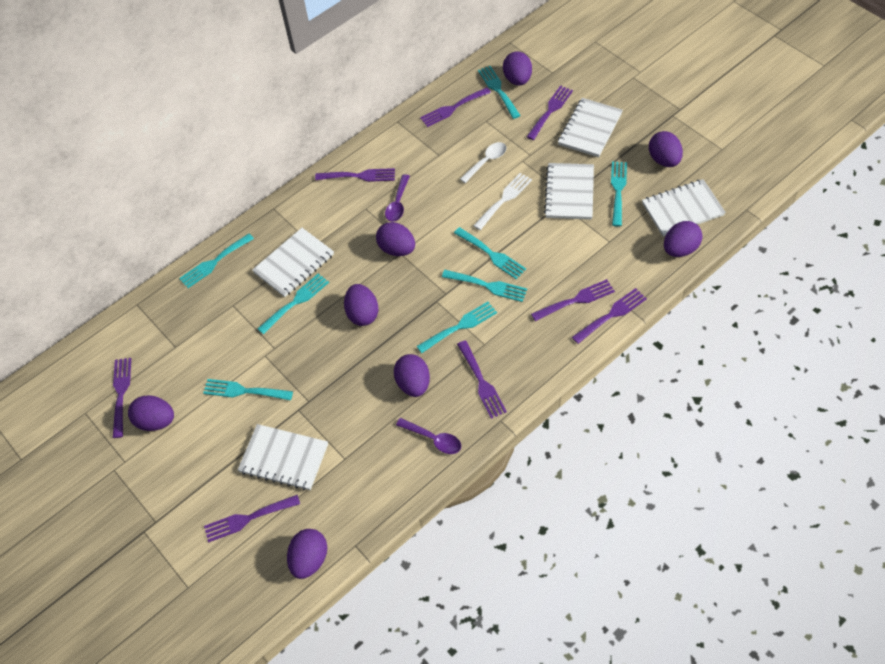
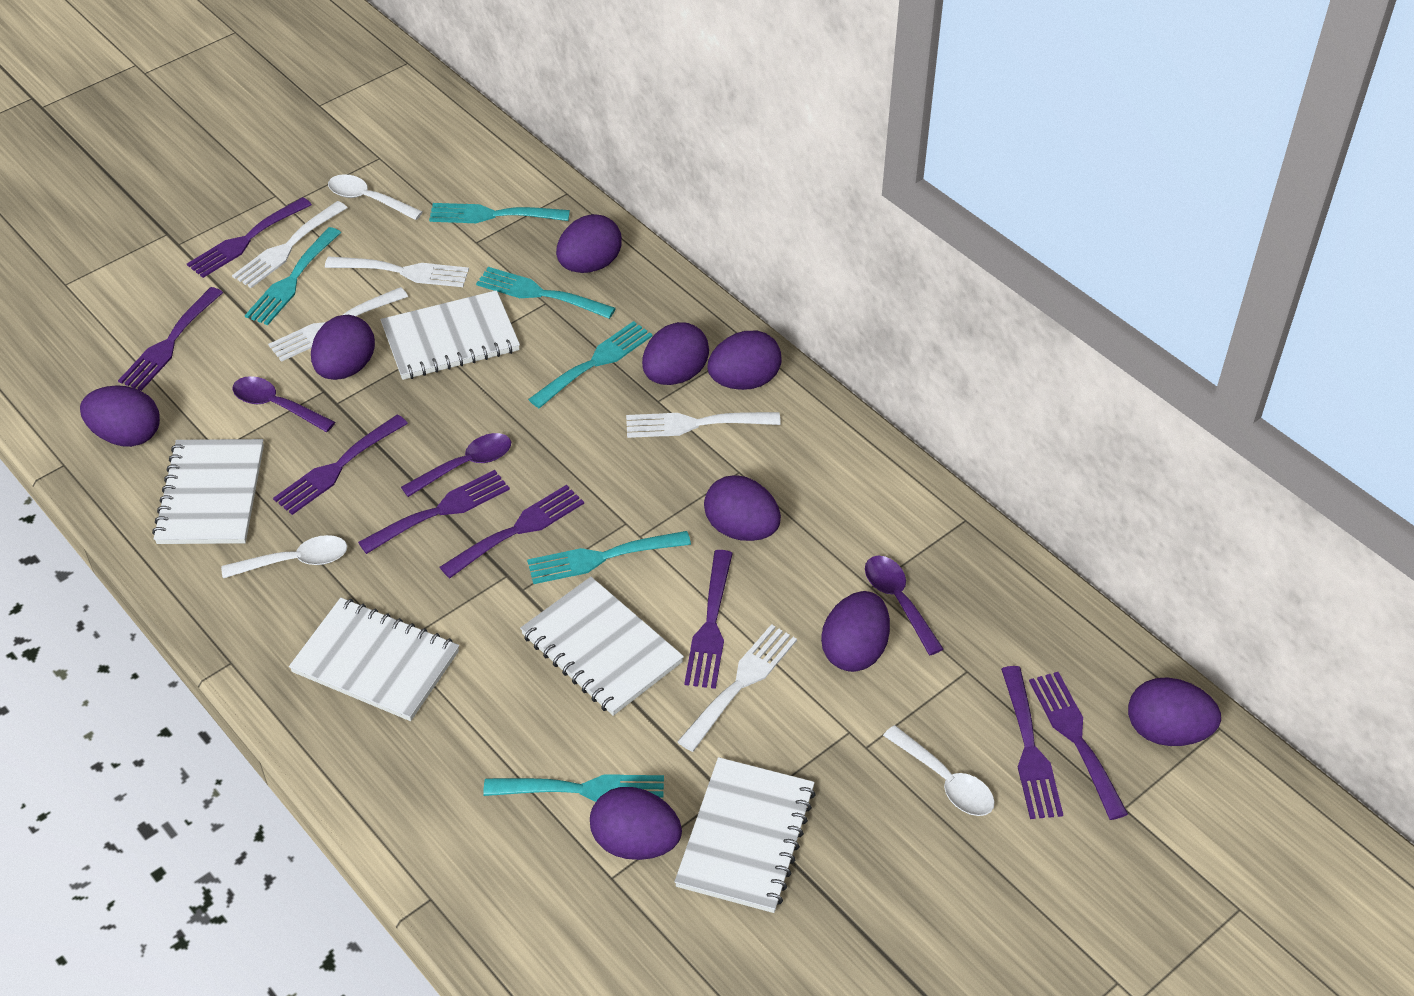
purple egg: 8 -> 9
purple spoon: 2 -> 3
turquoise fork: 8 -> 6
white fork: 1 -> 5
white spoon: 1 -> 3

